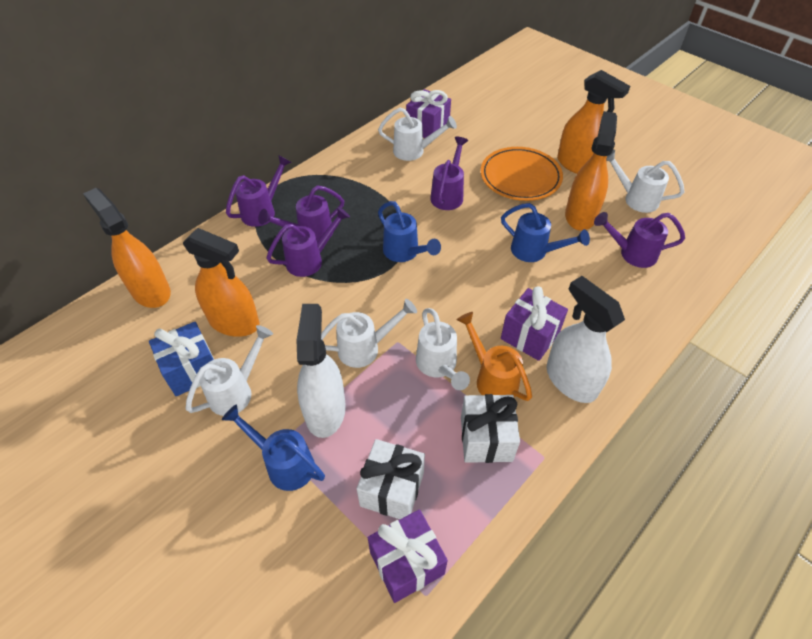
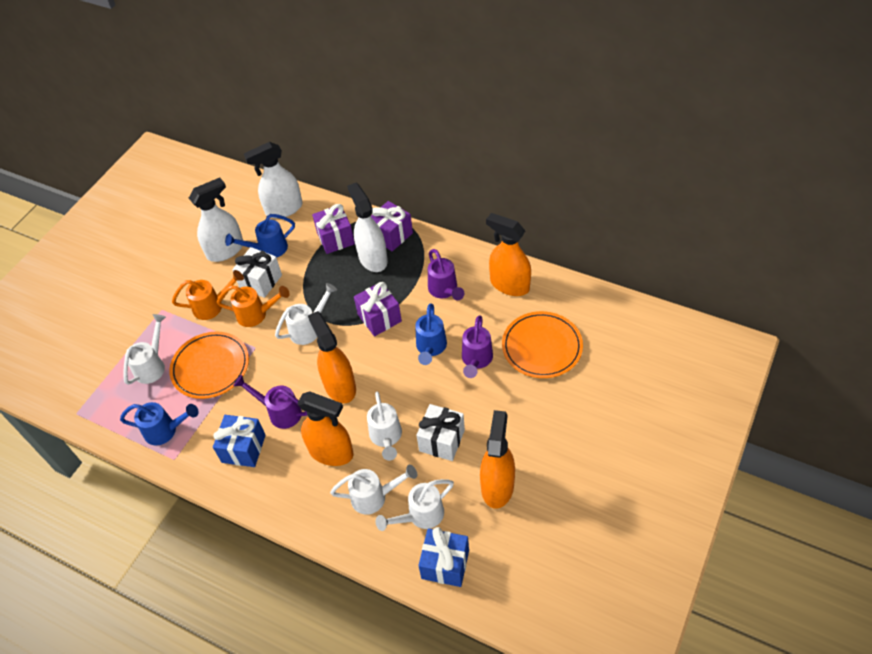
blue gift: 1 -> 2
orange plate: 1 -> 2
orange watering can: 1 -> 2
purple watering can: 5 -> 3
white spray bottle: 2 -> 3

